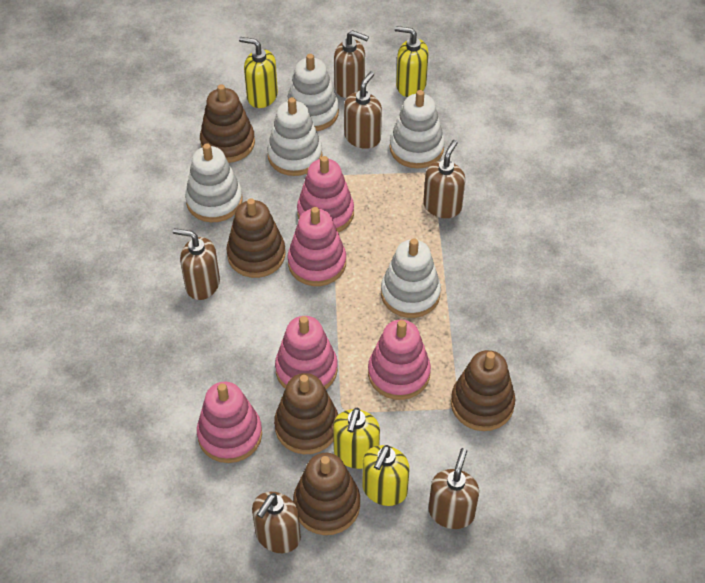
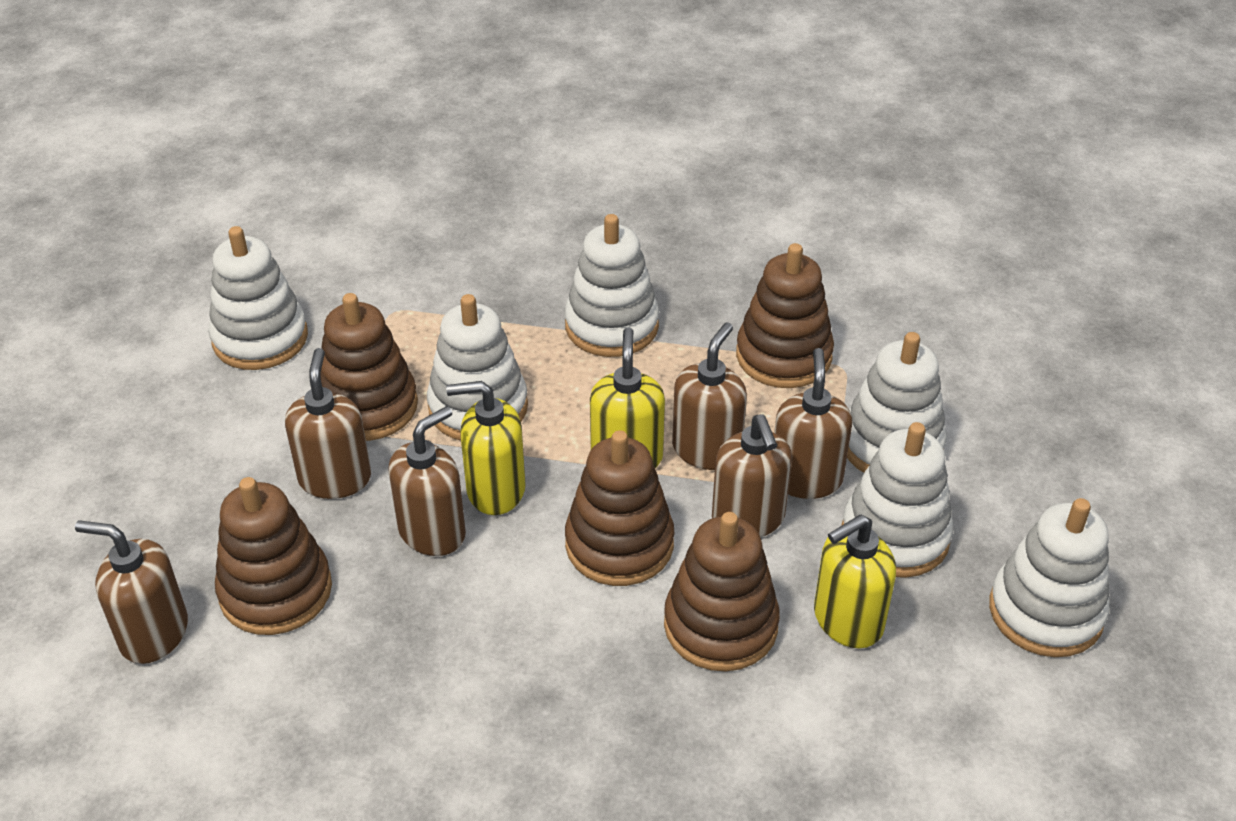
pink stacking toy: 5 -> 0
white stacking toy: 5 -> 6
yellow soap dispenser: 4 -> 3

